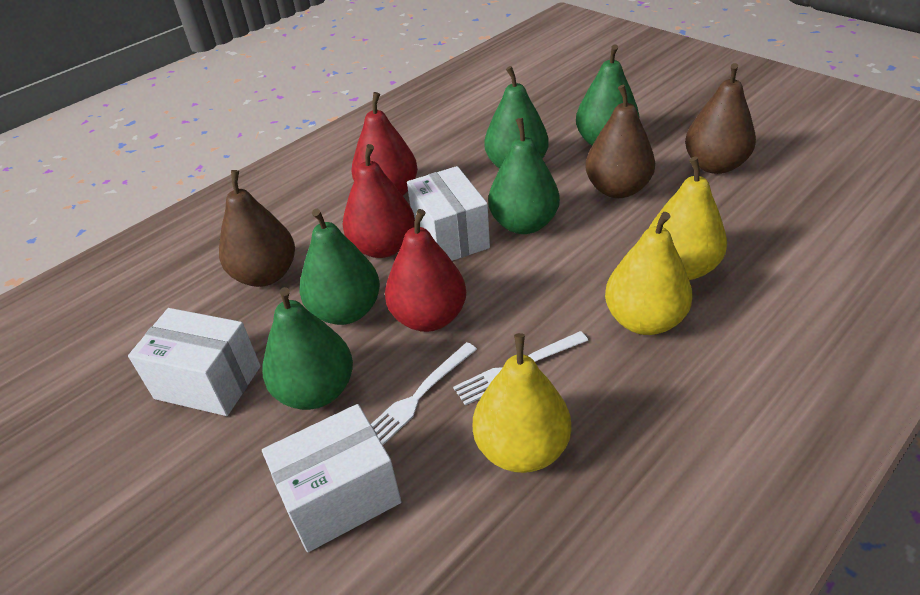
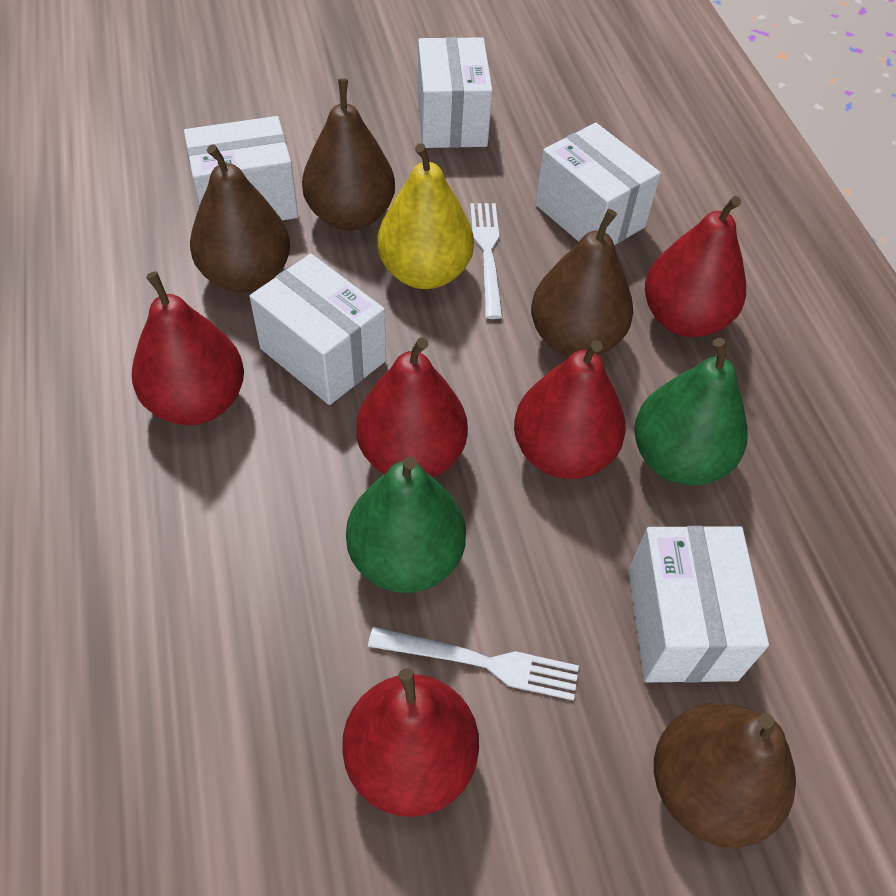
brown pear: 3 -> 4
green pear: 5 -> 2
red pear: 3 -> 5
white box: 3 -> 5
yellow pear: 3 -> 1

